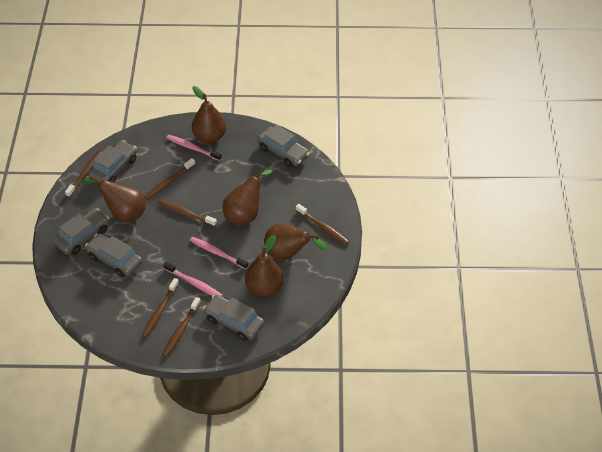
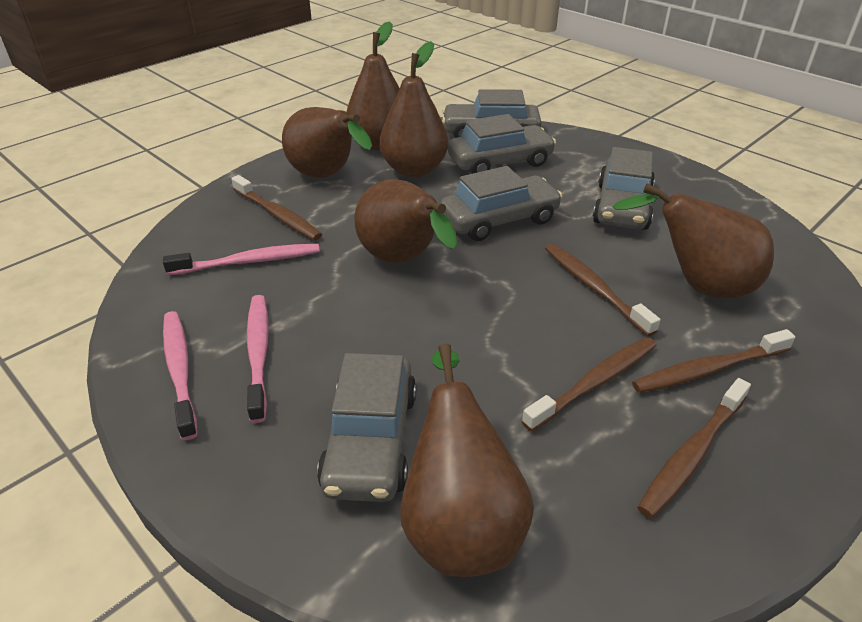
brown pear: 5 -> 6
brown toothbrush: 6 -> 5

